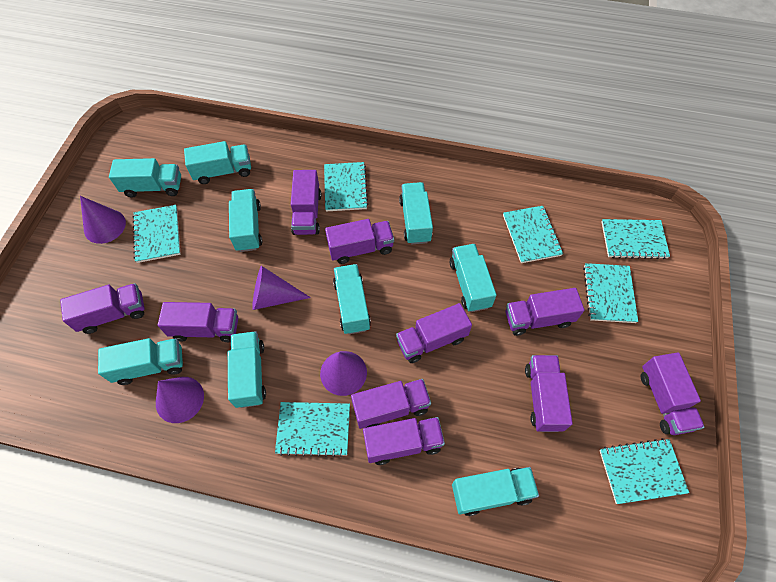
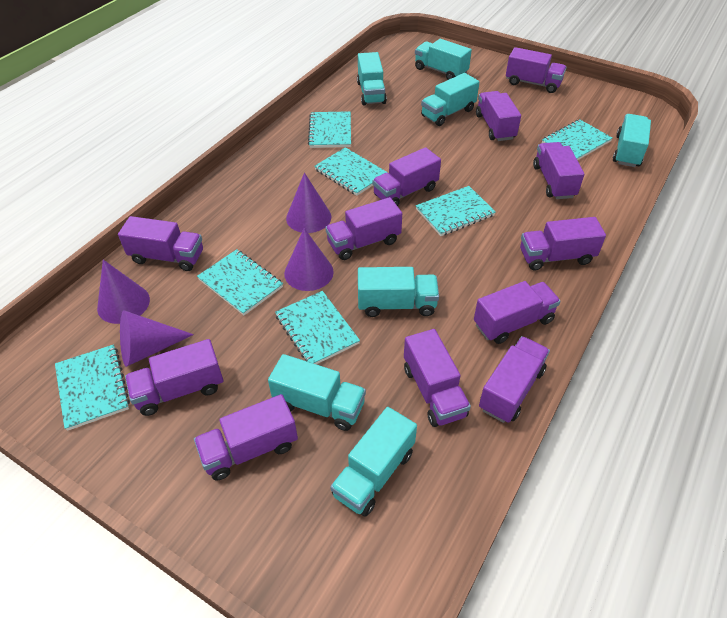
purple truck: 10 -> 12
turquoise truck: 9 -> 7

